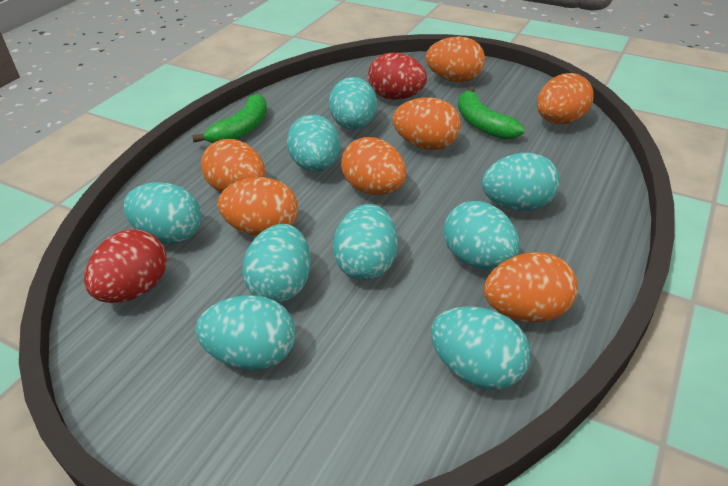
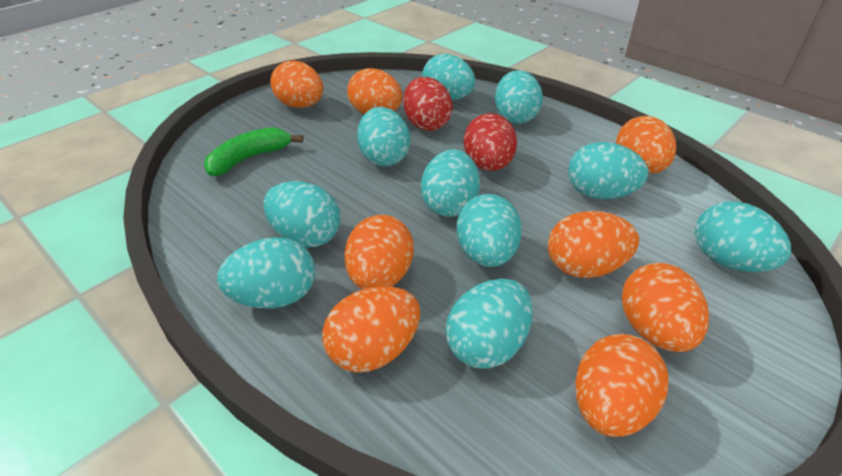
green banana: 2 -> 1
orange egg: 7 -> 8
turquoise egg: 9 -> 10

